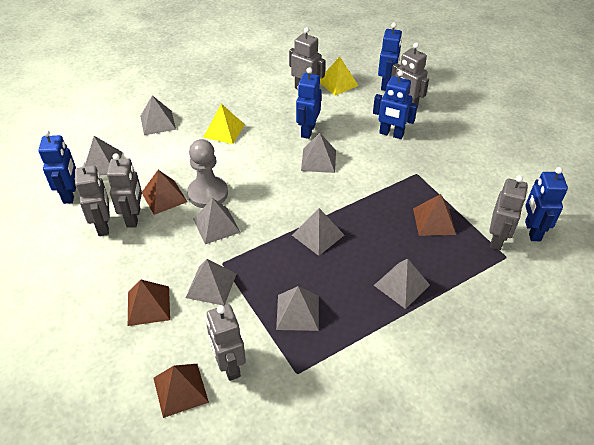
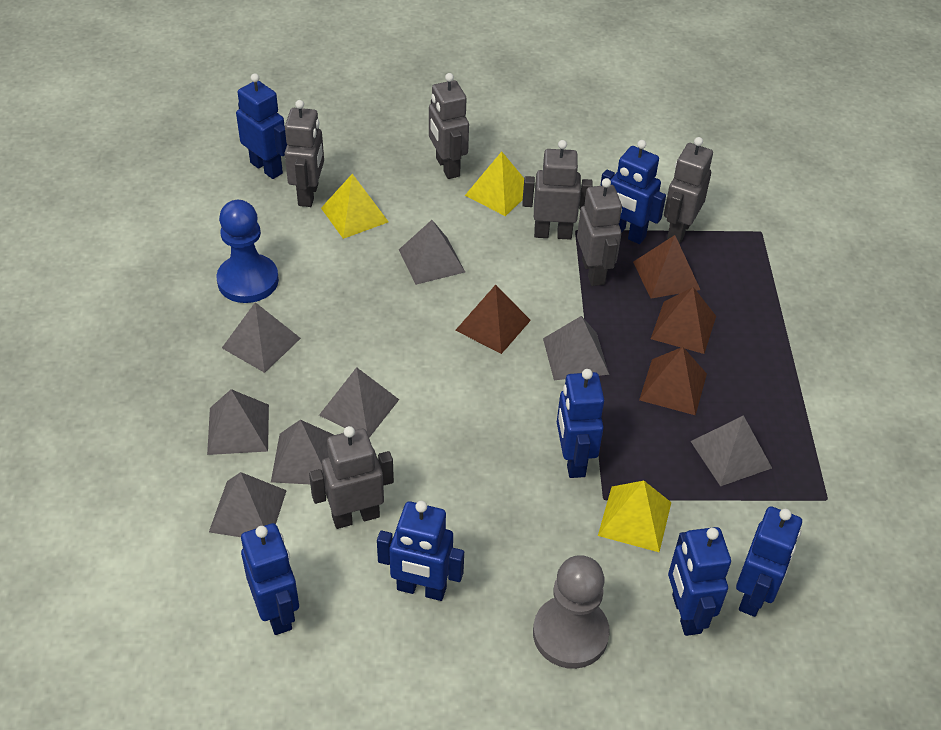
blue pawn: 0 -> 1
blue robot: 5 -> 7
yellow pyramid: 2 -> 3

